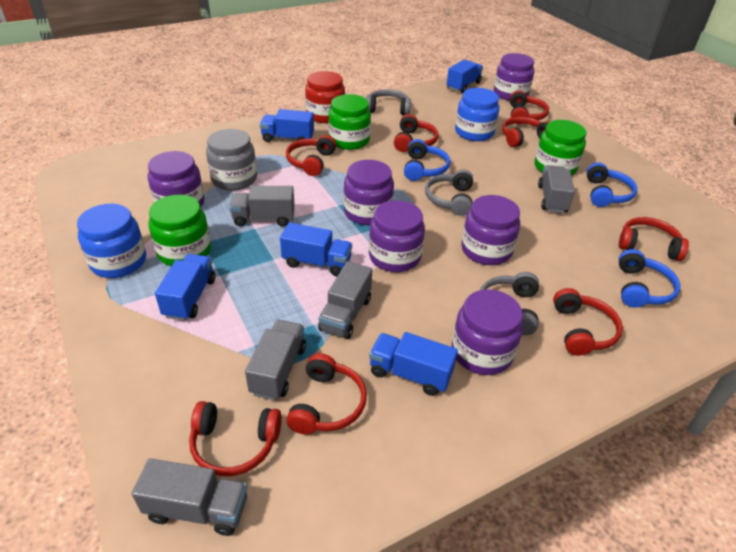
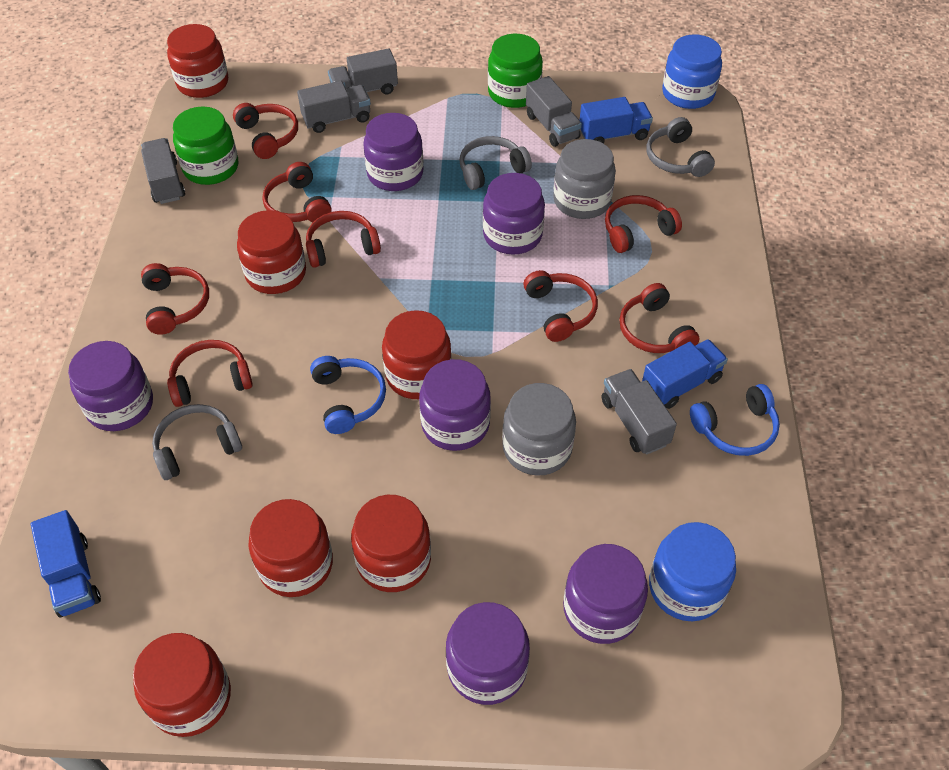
blue headphones: 3 -> 2
blue truck: 5 -> 3
green jar: 3 -> 2
grey jar: 1 -> 2
red jar: 1 -> 6

